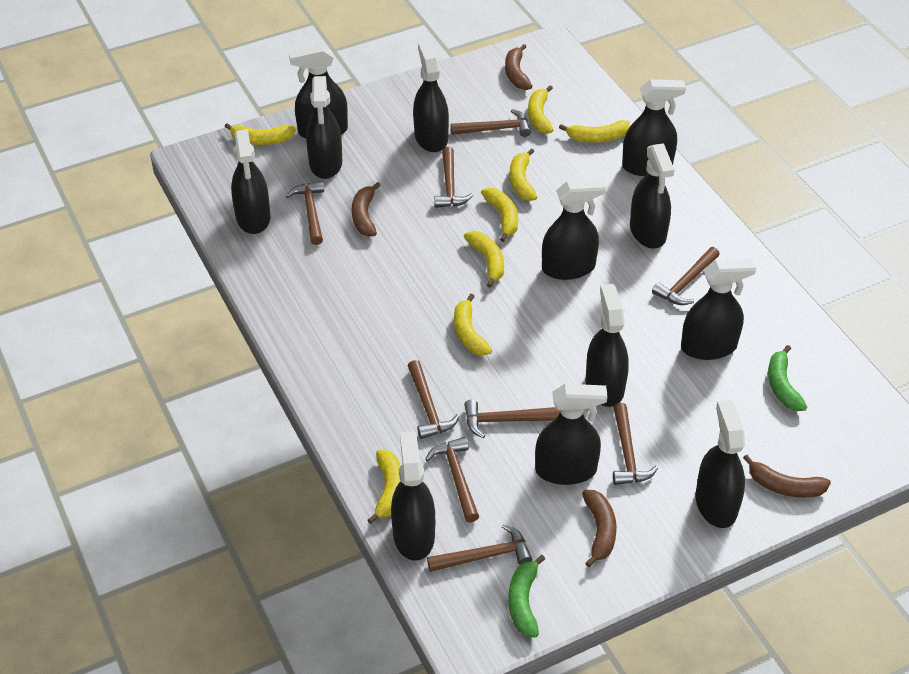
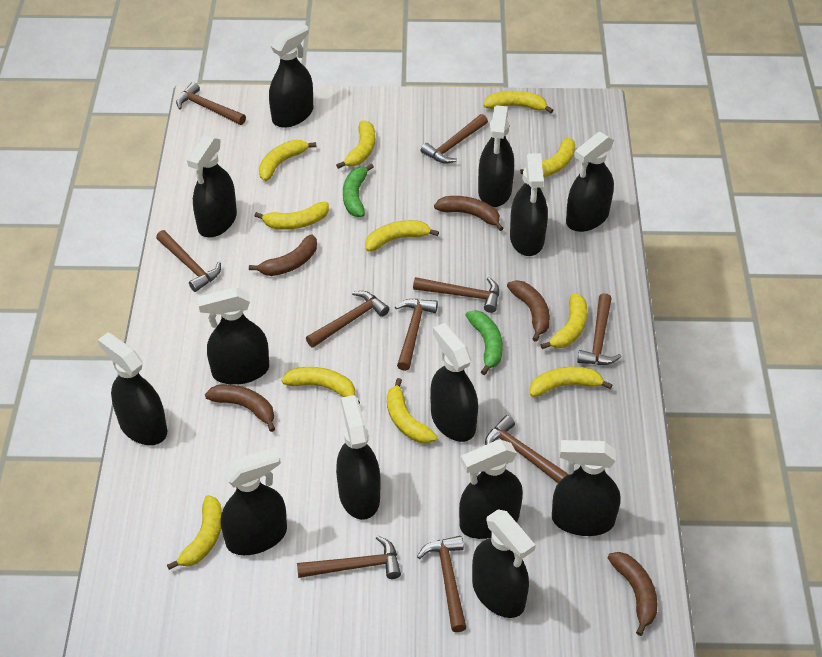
black spray bottle: 12 -> 13
brown banana: 4 -> 5
brown hammer: 9 -> 10
yellow banana: 8 -> 11

